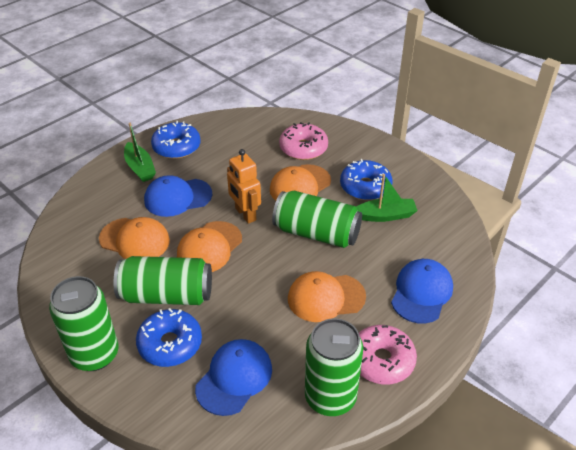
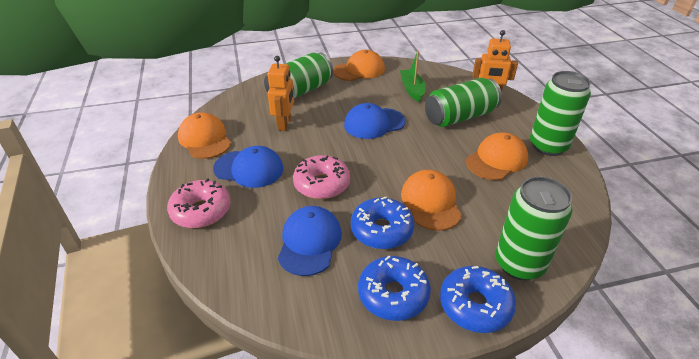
green boat: 2 -> 1
orange robot: 1 -> 2

